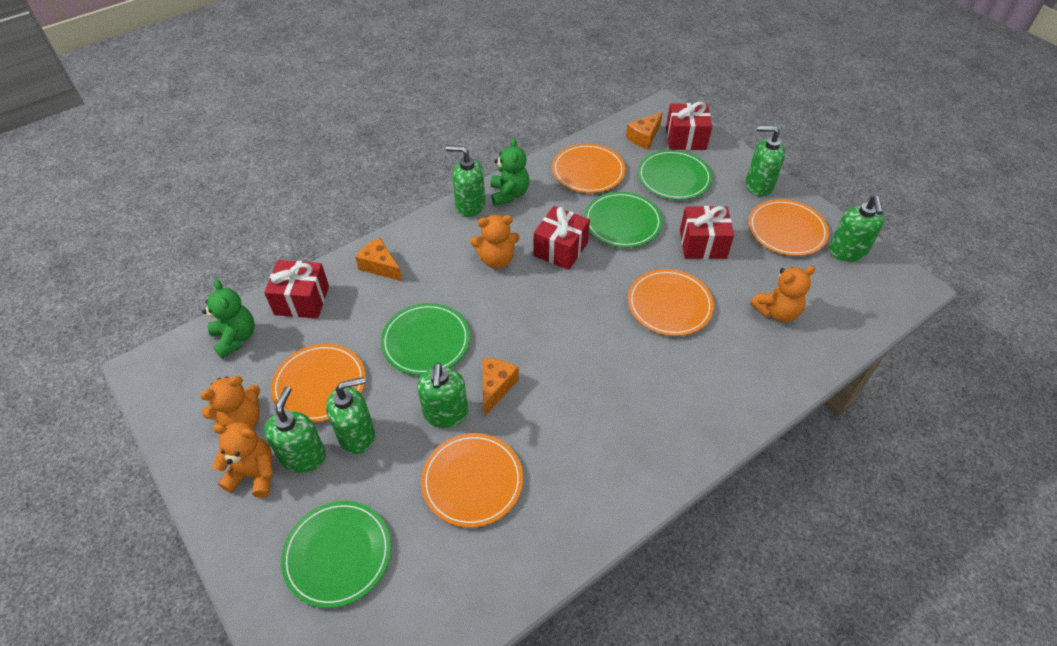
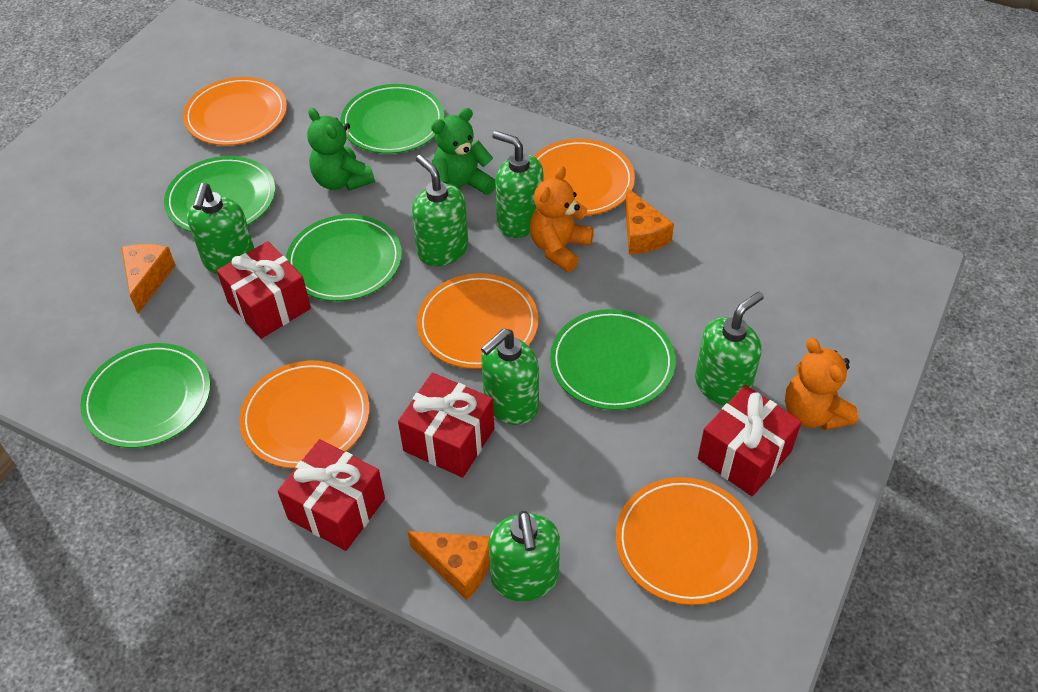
green plate: 4 -> 5
orange teddy bear: 4 -> 2

